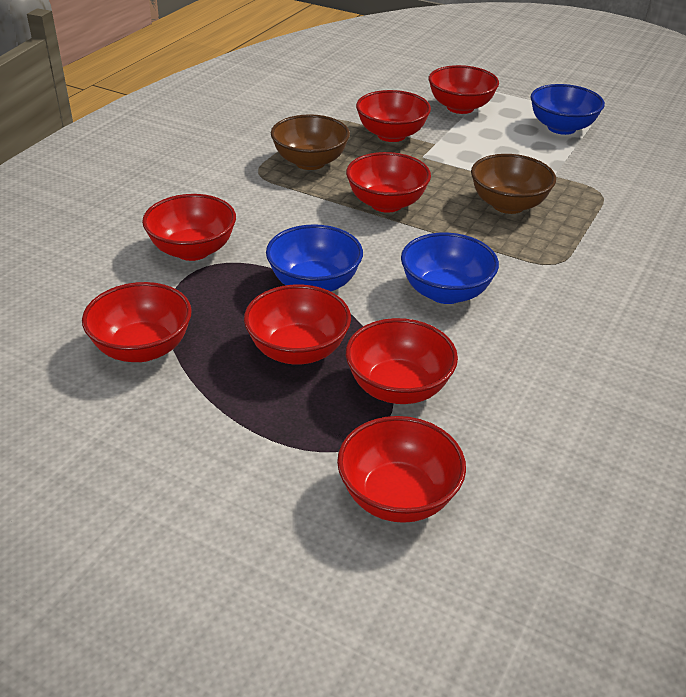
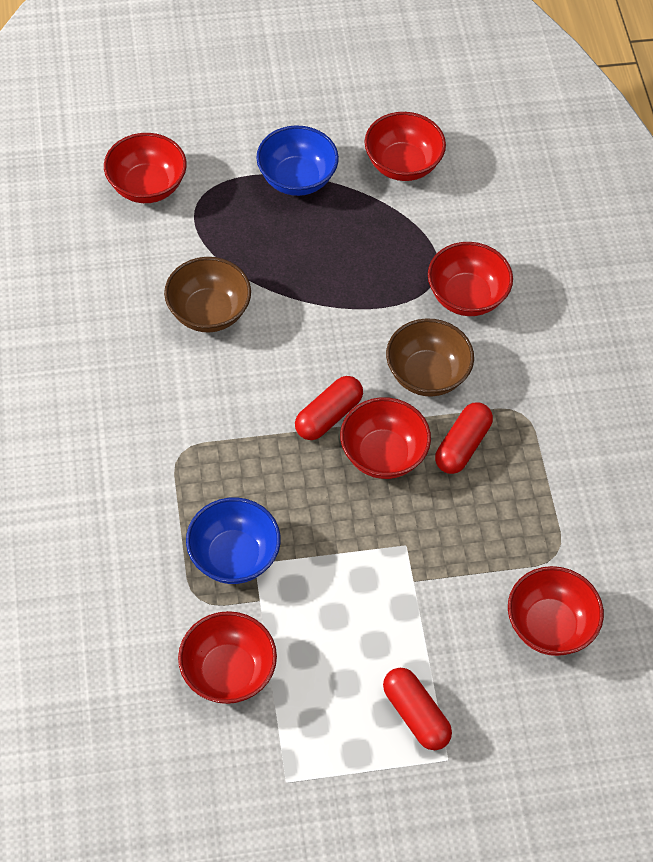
blue bowl: 3 -> 2
red bowl: 8 -> 6
red capsule: 0 -> 3

